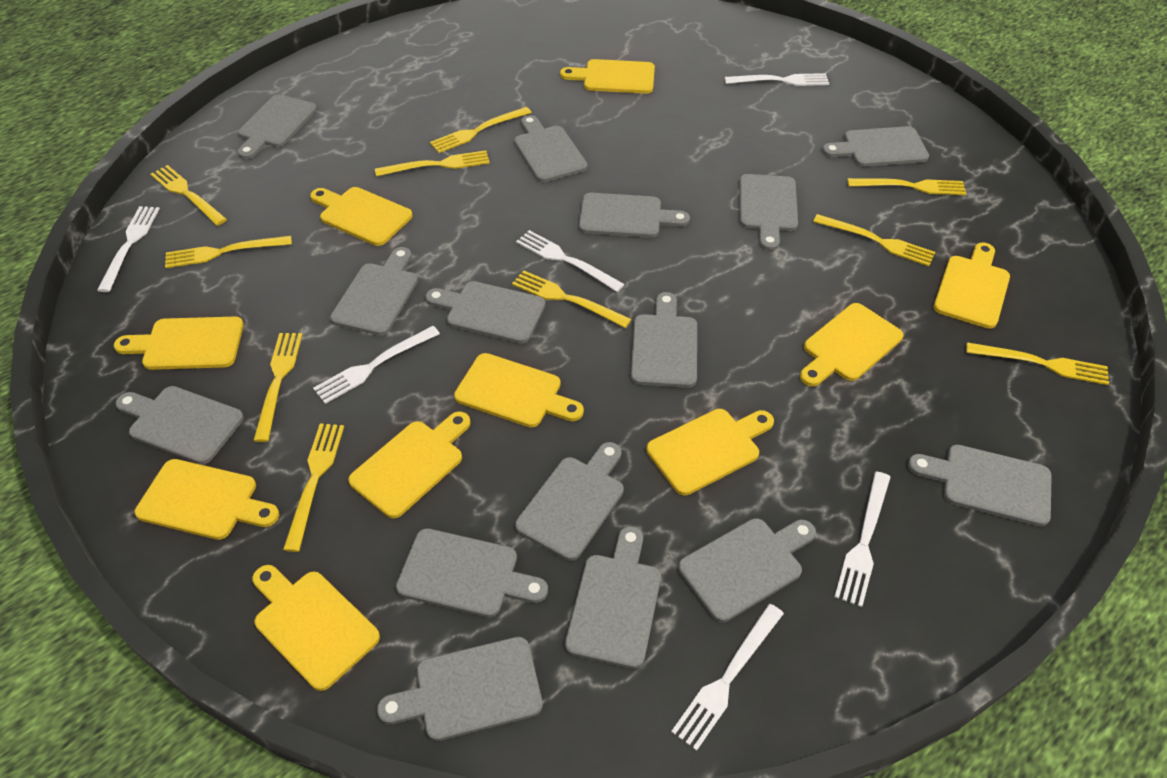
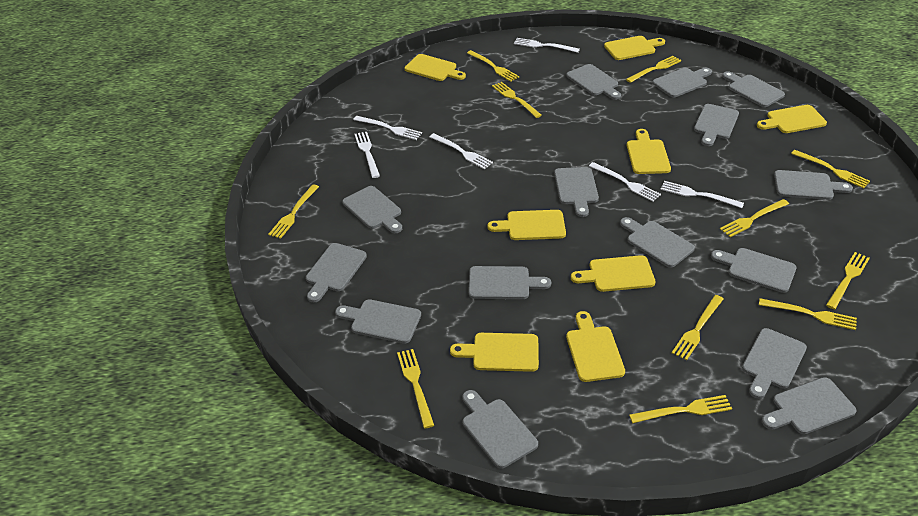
yellow cutting board: 10 -> 8
yellow fork: 10 -> 11

